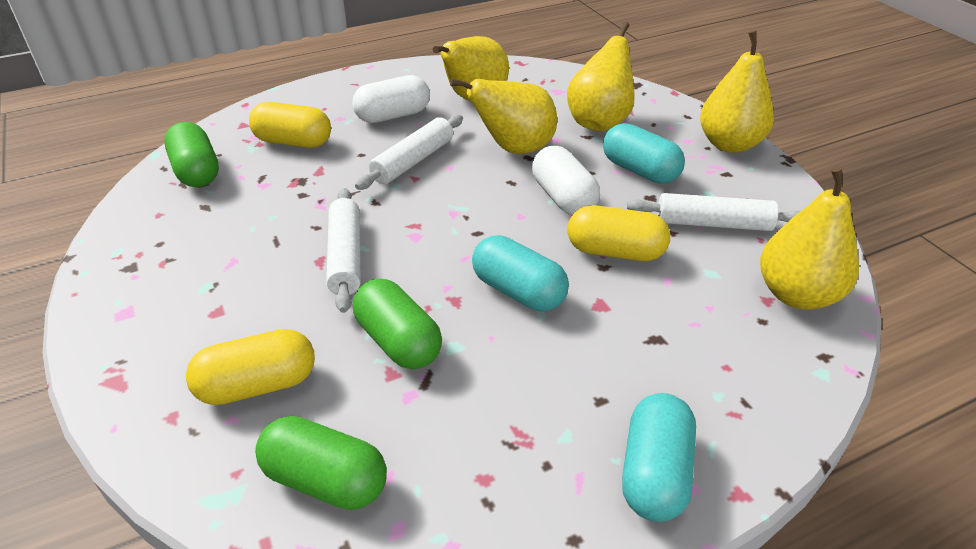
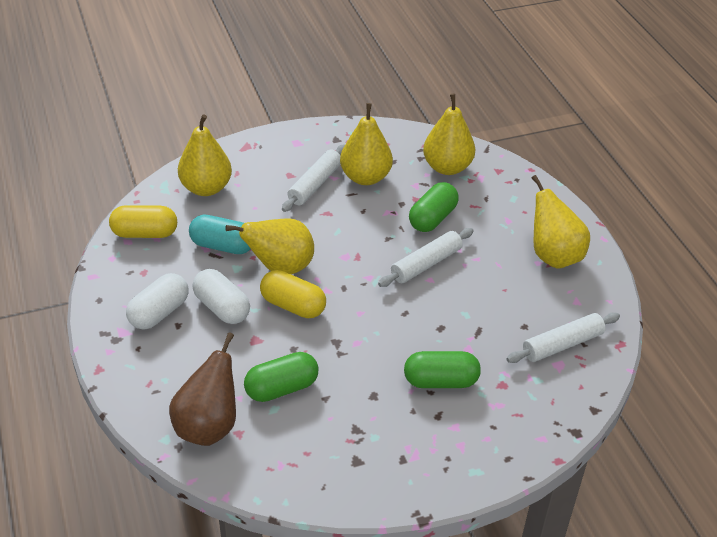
brown pear: 0 -> 1
turquoise capsule: 3 -> 1
yellow capsule: 3 -> 2

